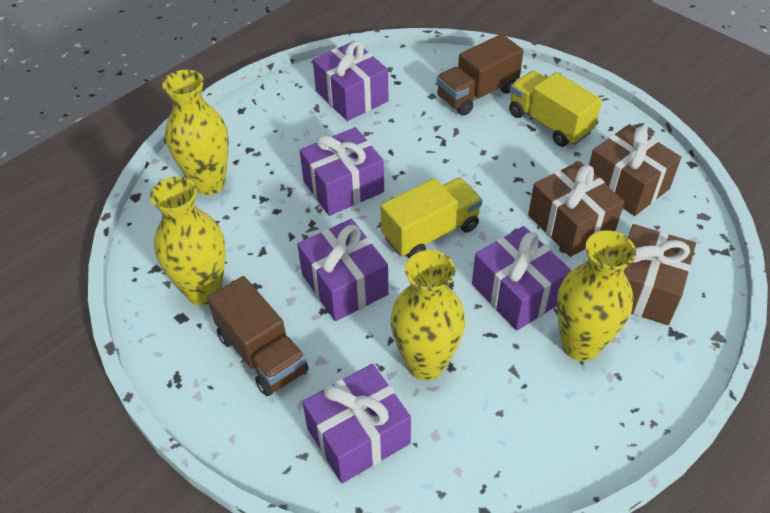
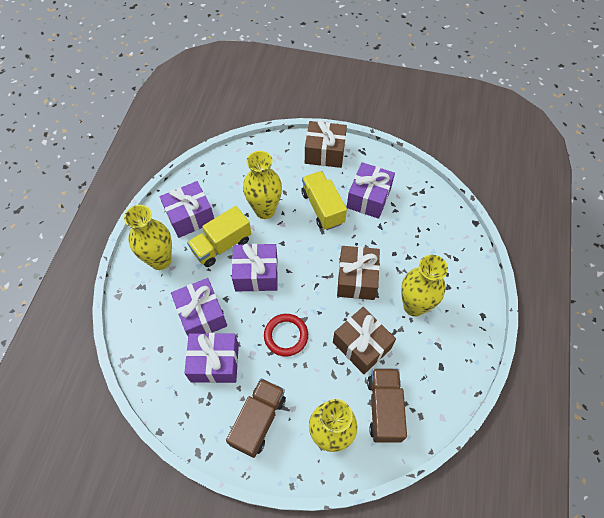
red ring: 0 -> 1

